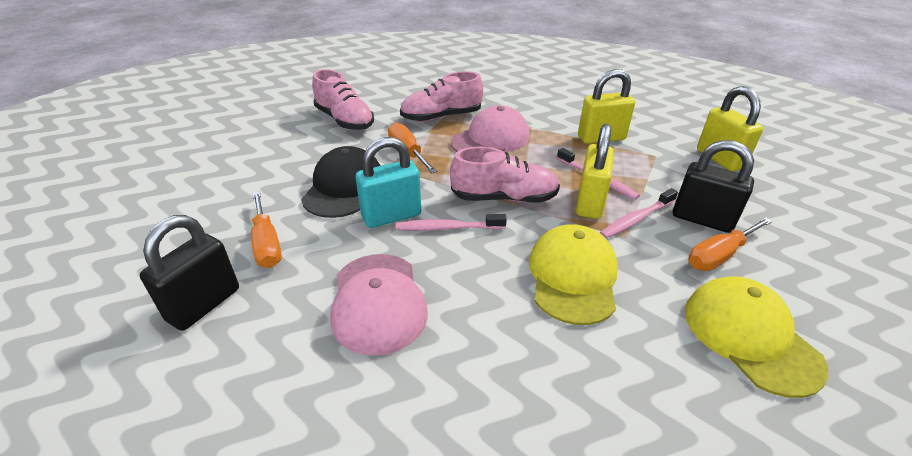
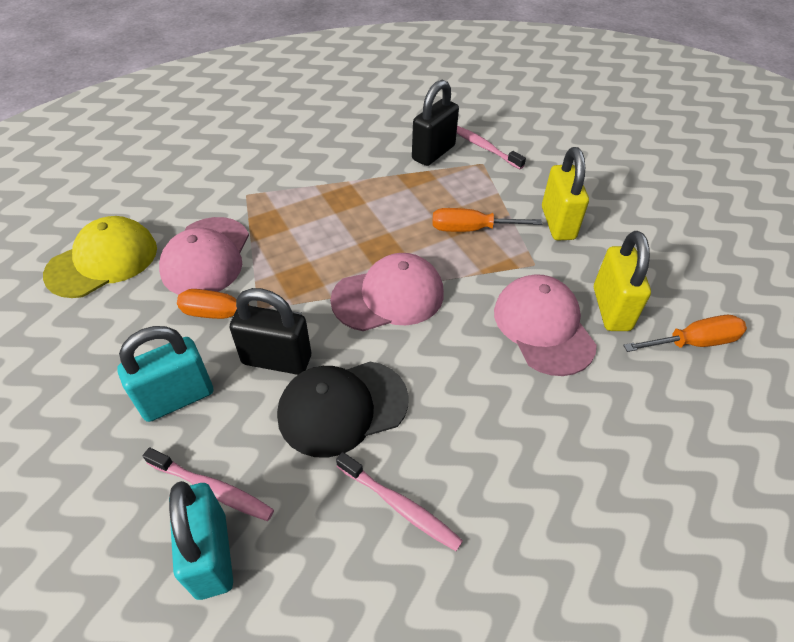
pink cap: 2 -> 3
pink shoe: 3 -> 0
turquoise padlock: 1 -> 2
yellow cap: 2 -> 1
yellow padlock: 3 -> 2

